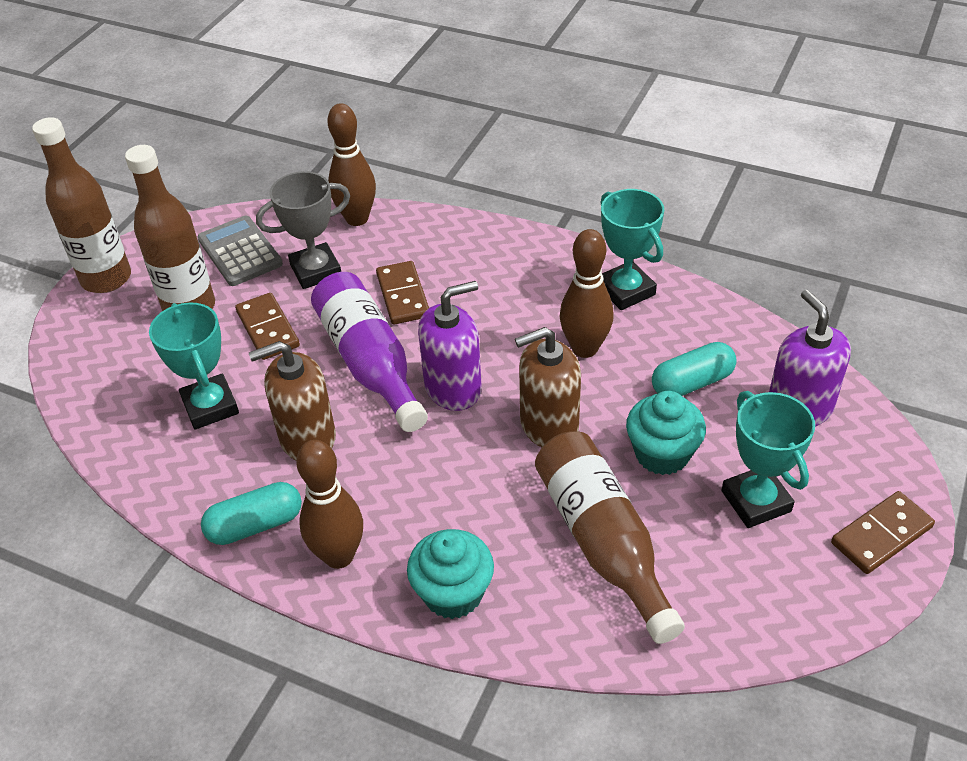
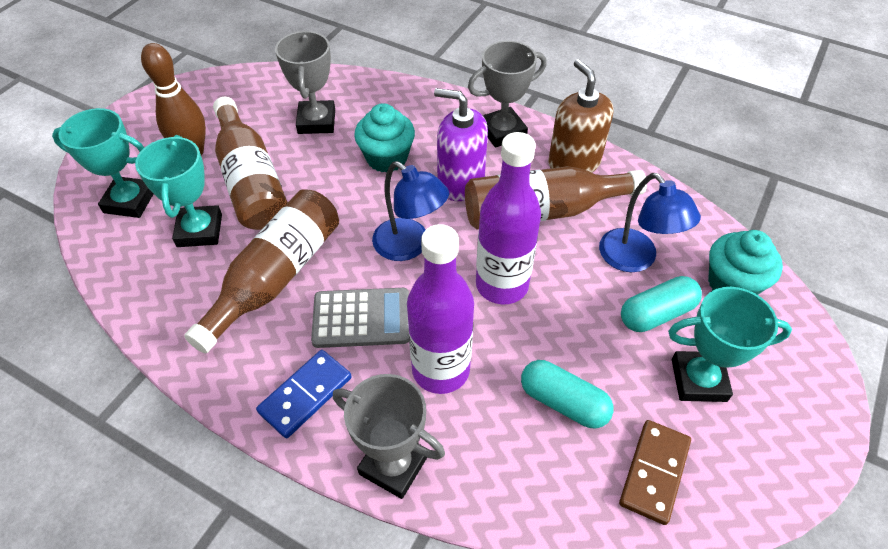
blue domino: 0 -> 1
blue lamp: 0 -> 2
brown bowling pin: 3 -> 1
brown domino: 3 -> 1
brown soap dispenser: 2 -> 1
grey trophy: 1 -> 3
purple bottle: 1 -> 2
purple soap dispenser: 2 -> 1

